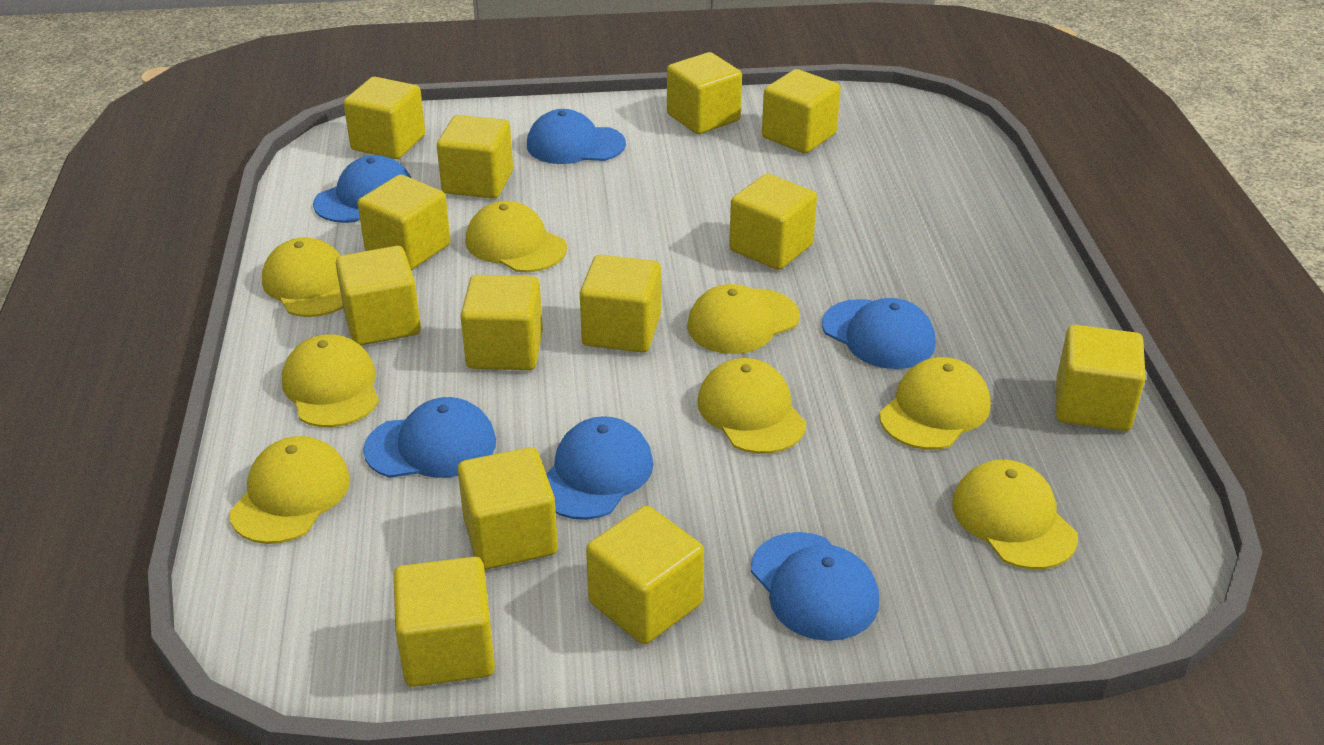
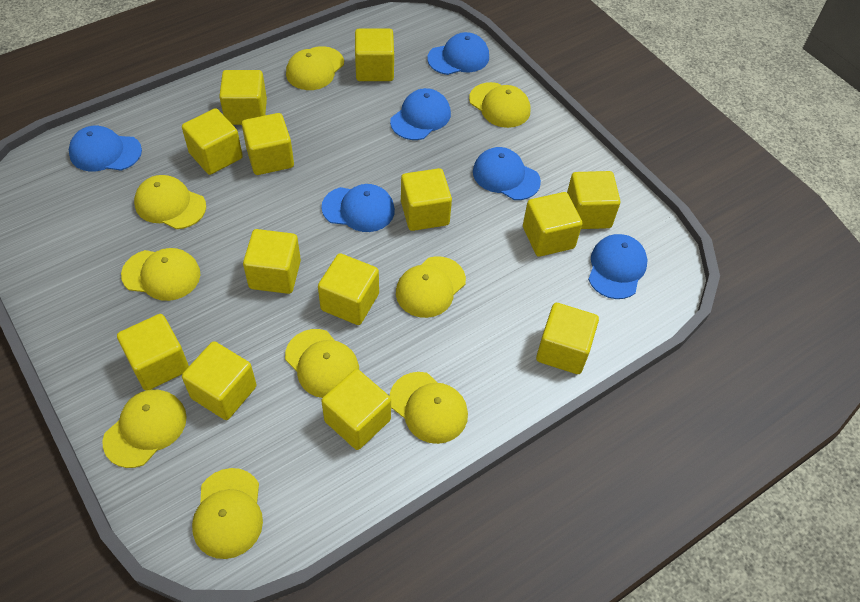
yellow cap: 8 -> 9

